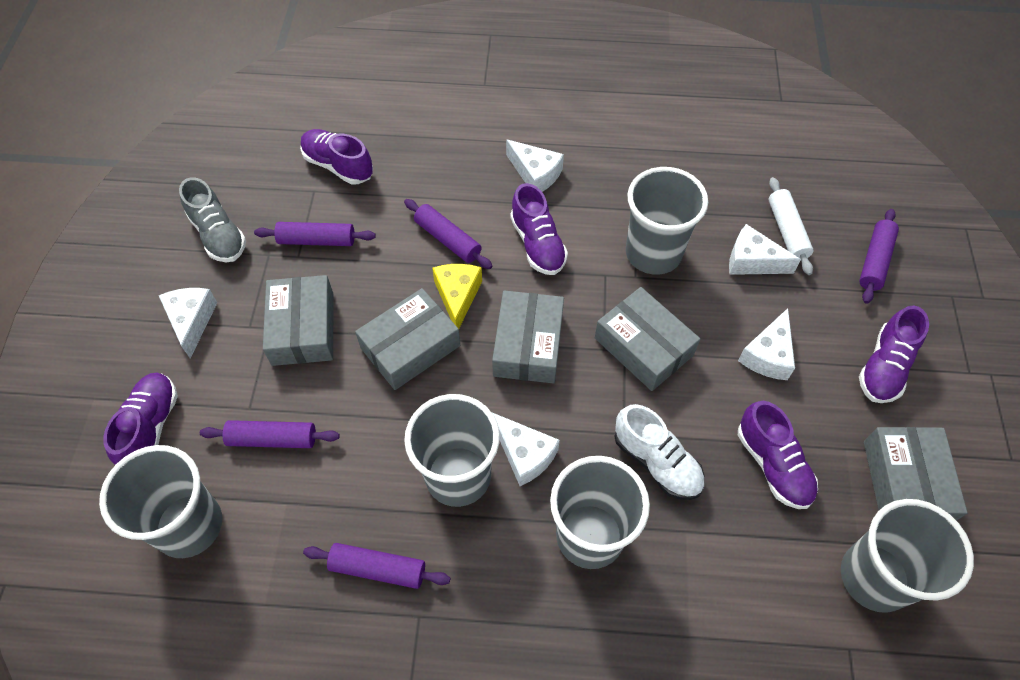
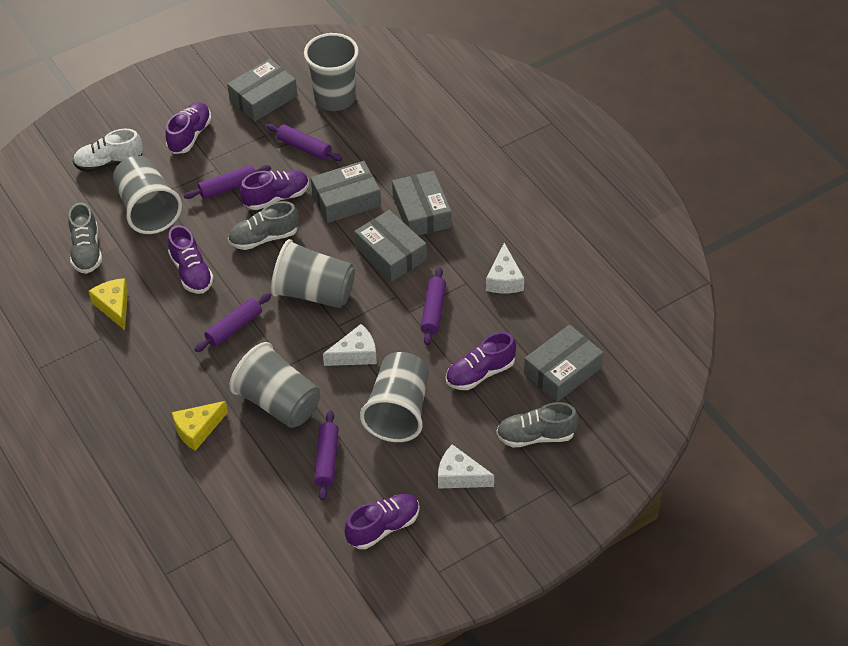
grey shoe: 1 -> 3
white cheese: 5 -> 3
white rolling pin: 1 -> 0
yellow cheese: 1 -> 2

